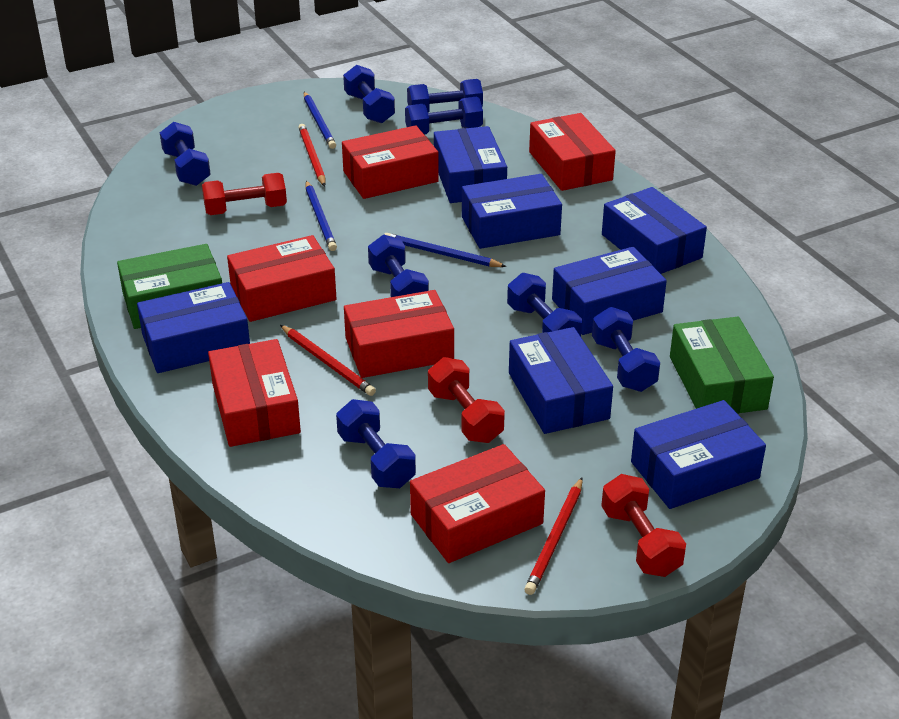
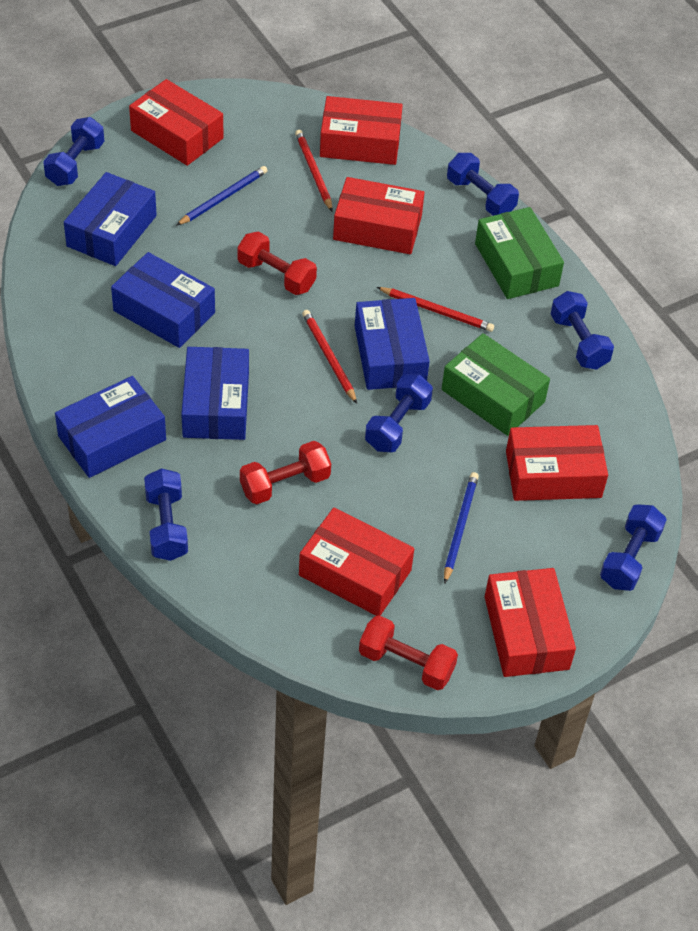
blue box: 7 -> 5
blue dumbbell: 8 -> 6
blue pencil: 3 -> 2

